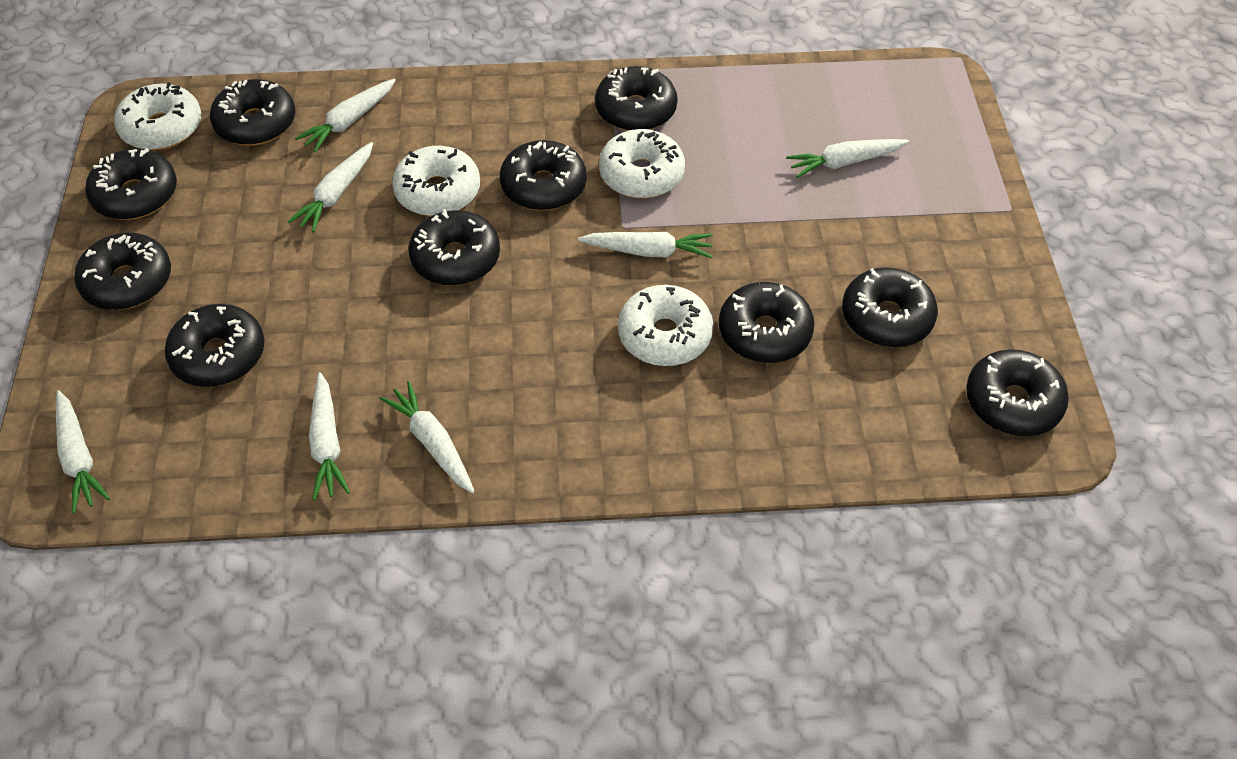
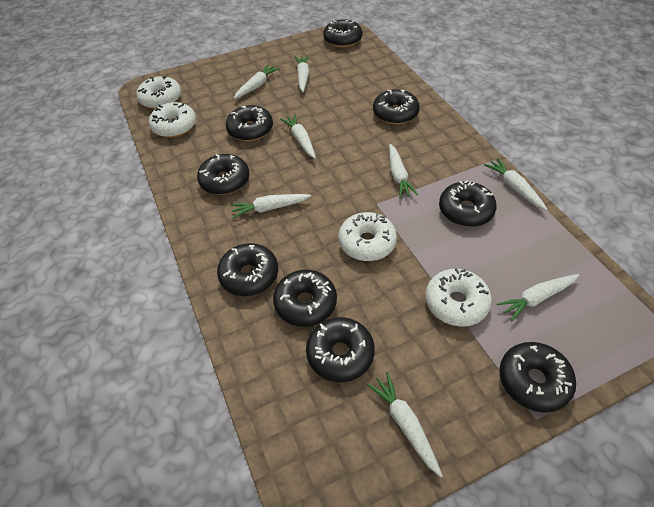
black donut: 10 -> 9
white carrot: 7 -> 8

